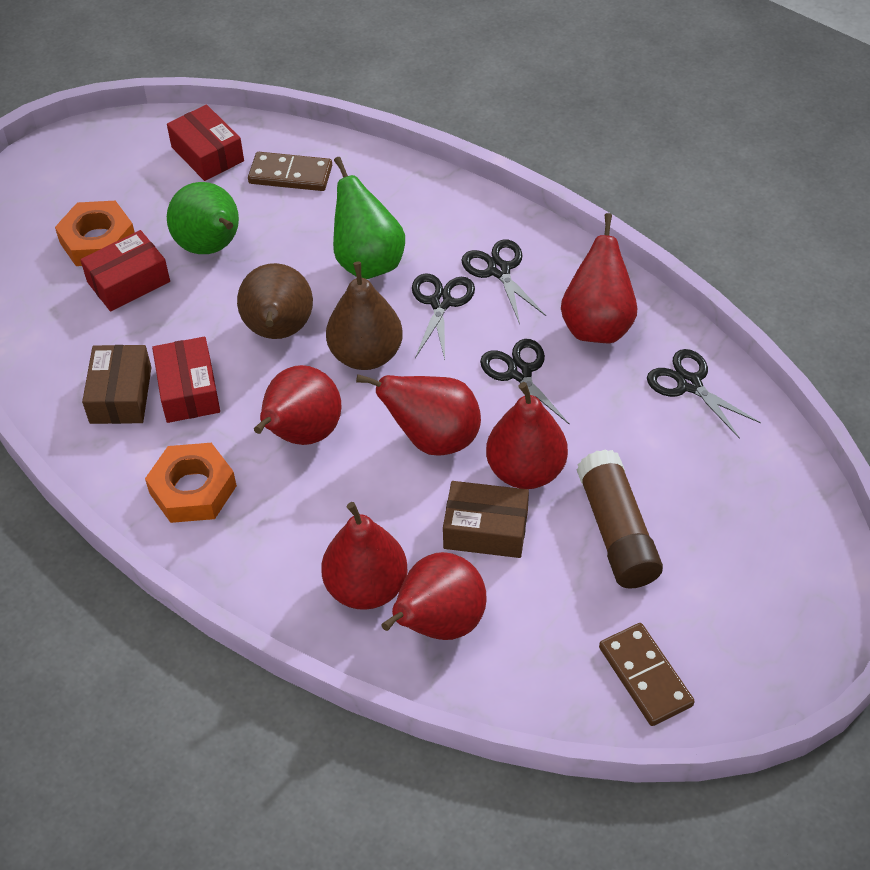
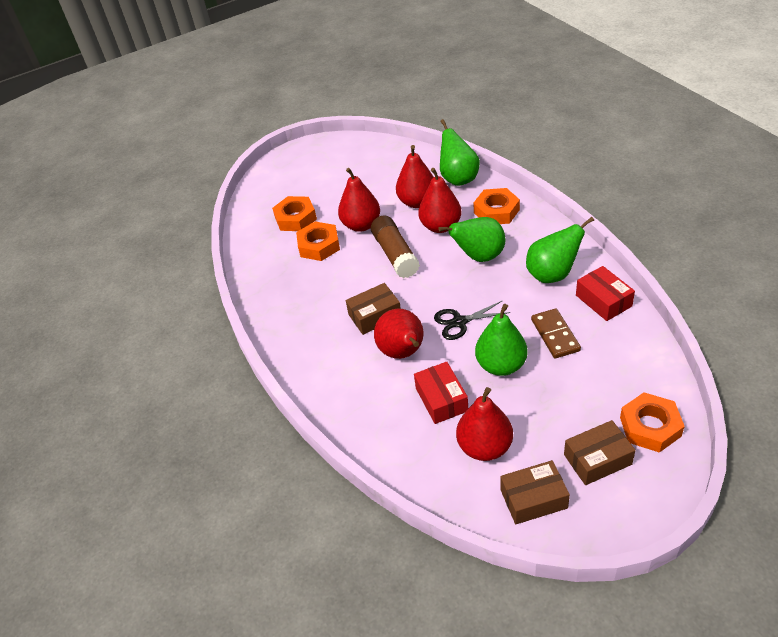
black scissors: 4 -> 1
brown box: 2 -> 3
brown domino: 2 -> 1
brown pear: 2 -> 0
green pear: 2 -> 4
orange nut: 2 -> 4
red box: 3 -> 2
red pear: 6 -> 5

